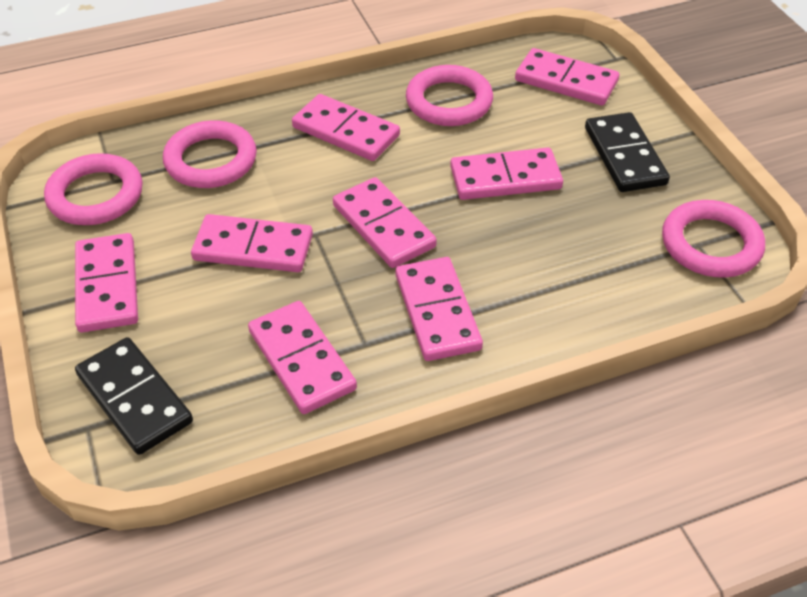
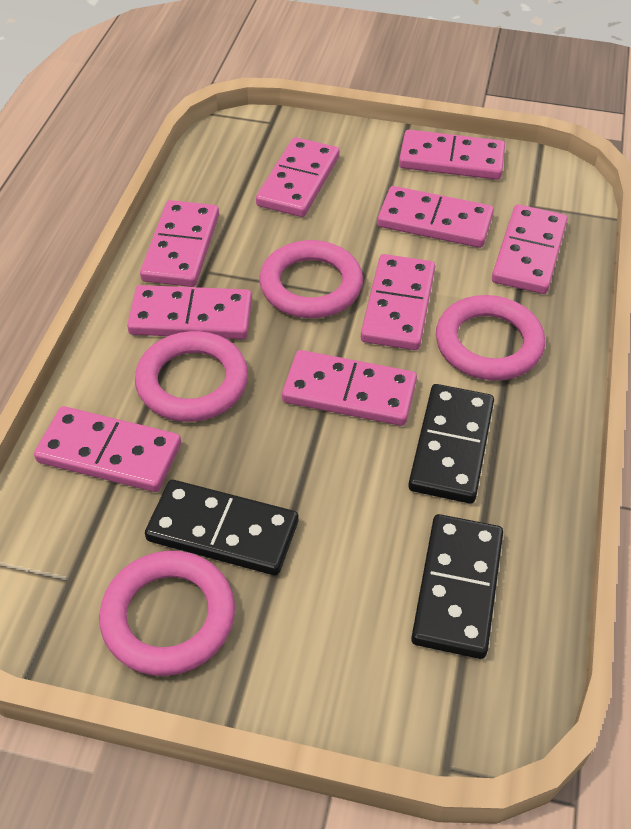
black domino: 2 -> 3
pink domino: 8 -> 9

